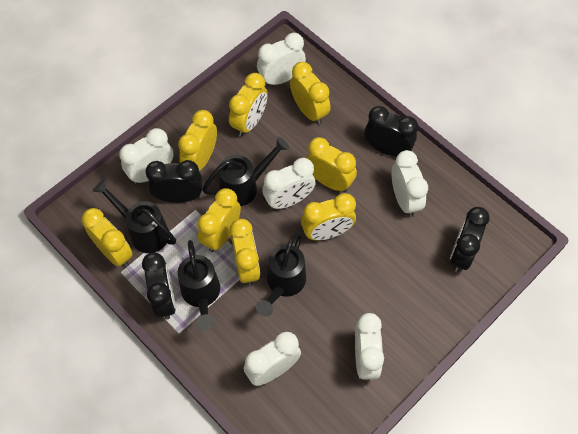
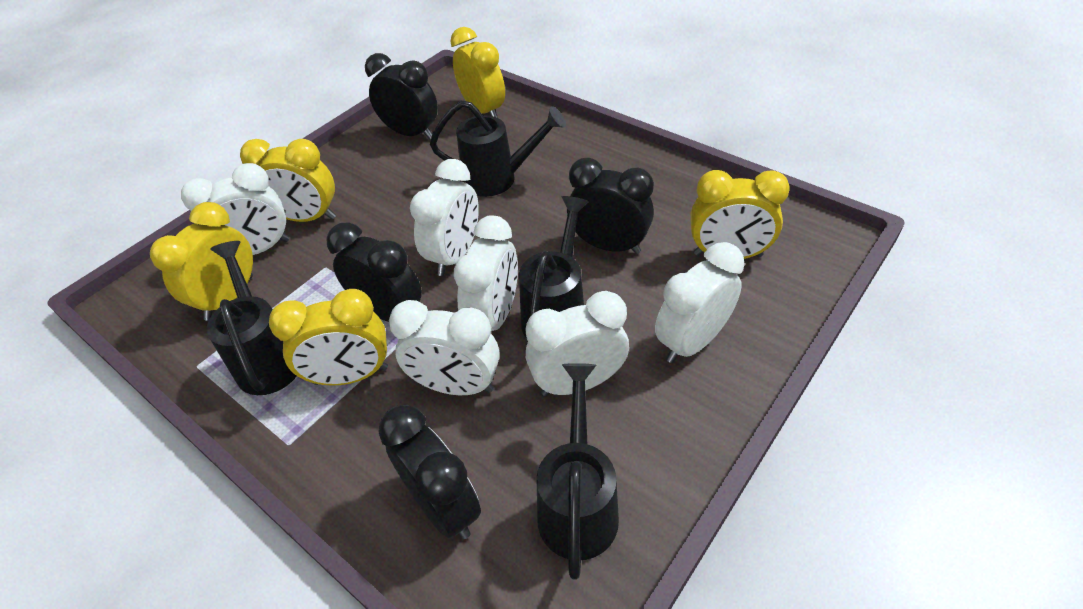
yellow clock: 8 -> 5

